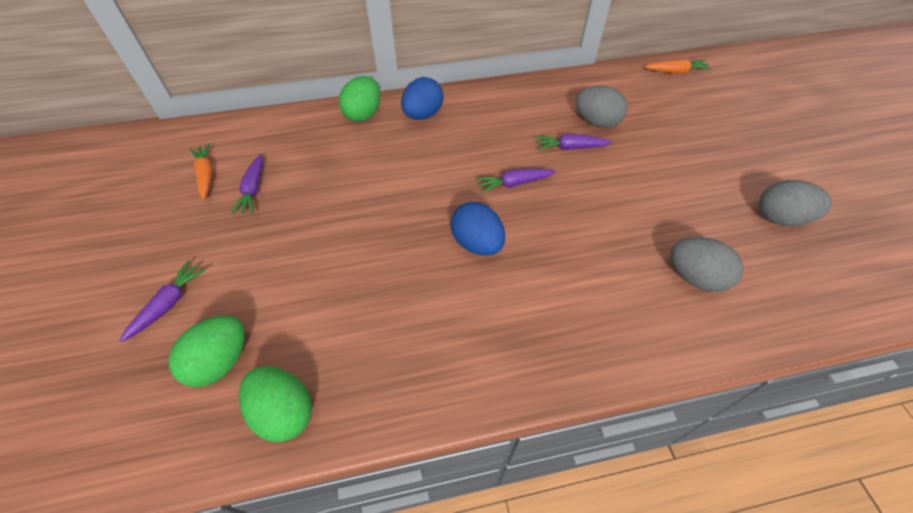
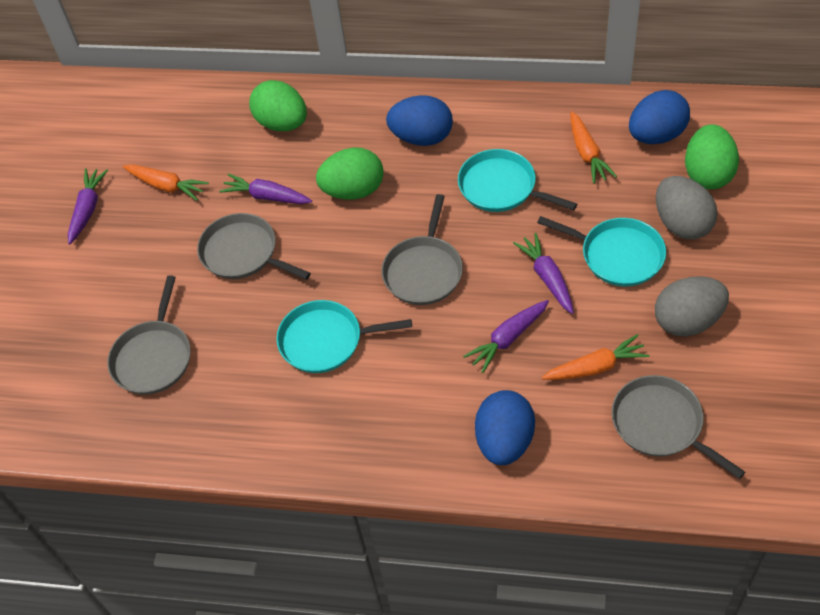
blue egg: 2 -> 3
grey egg: 3 -> 2
grey pan: 0 -> 4
orange carrot: 2 -> 3
turquoise pan: 0 -> 3

